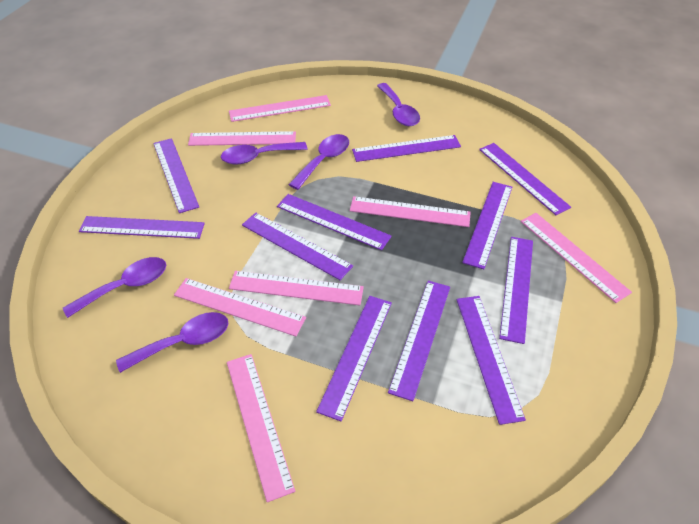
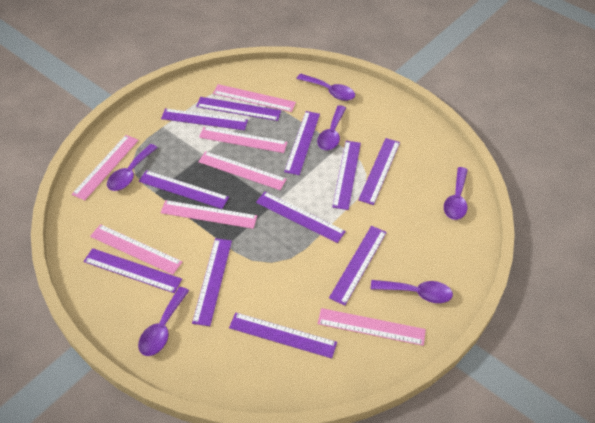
purple spoon: 5 -> 6

